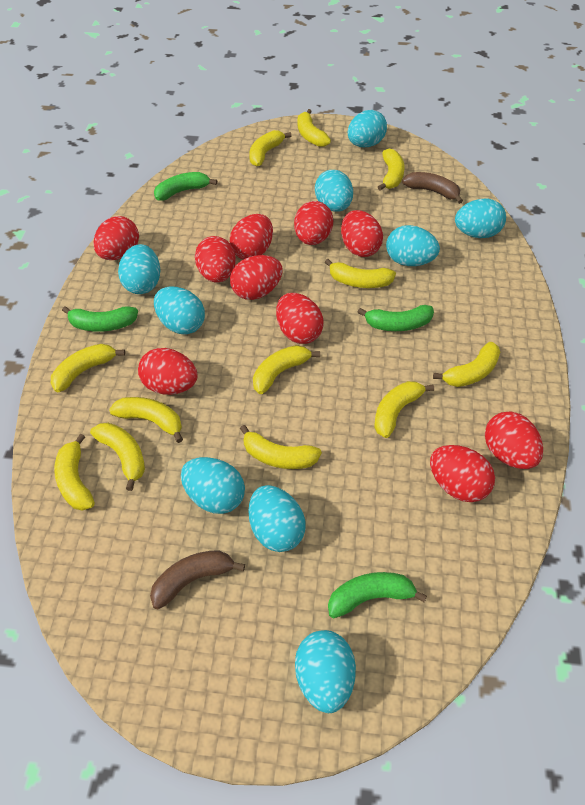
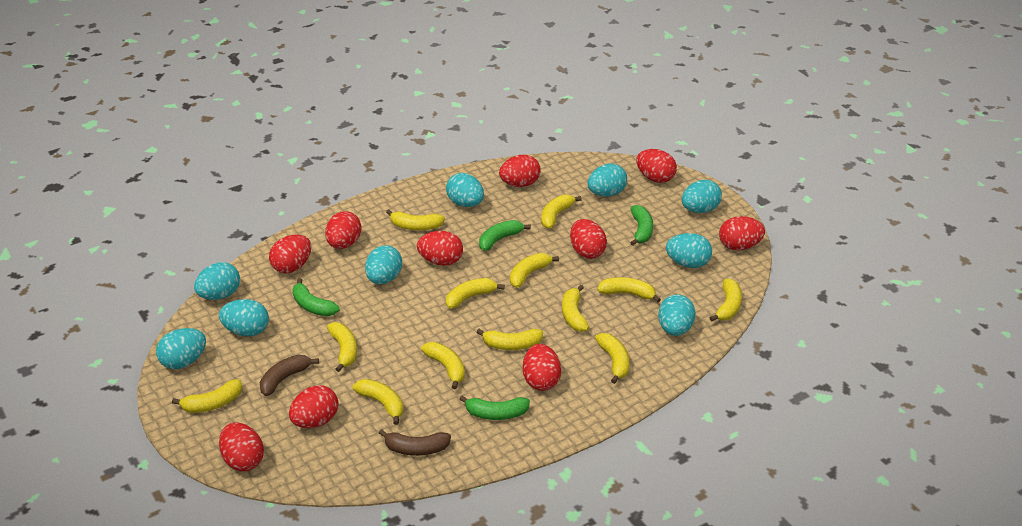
yellow banana: 12 -> 13

